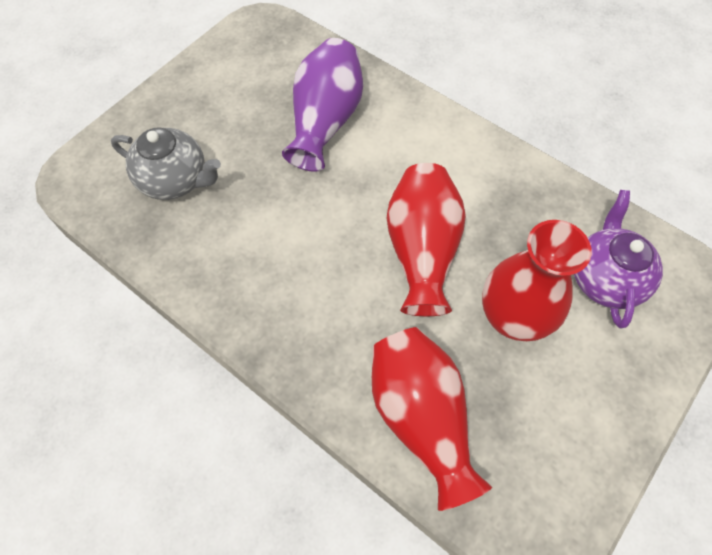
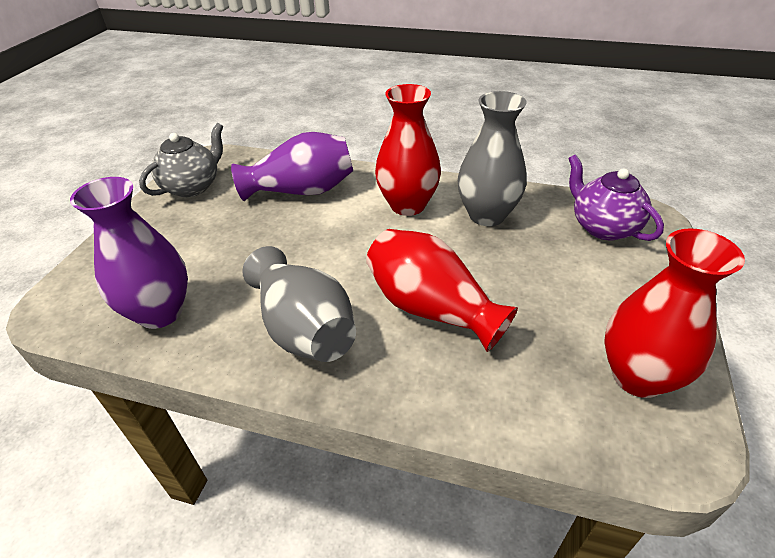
grey vase: 0 -> 2
purple vase: 1 -> 2

